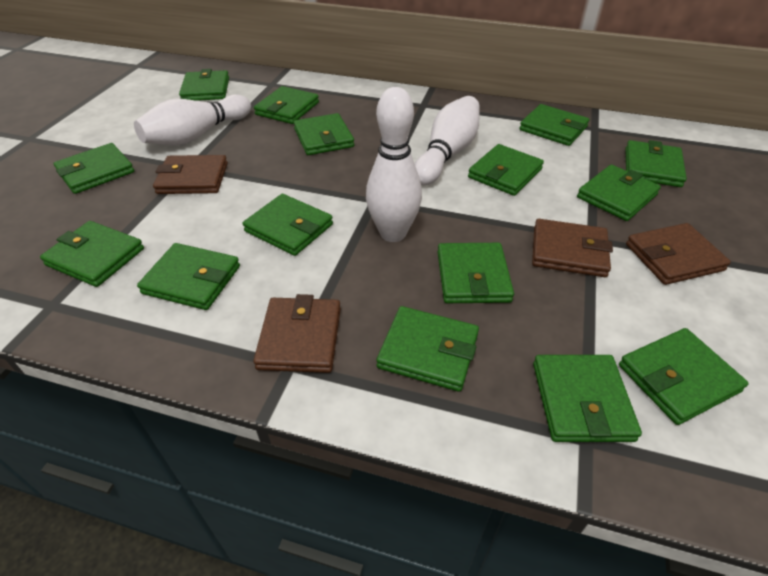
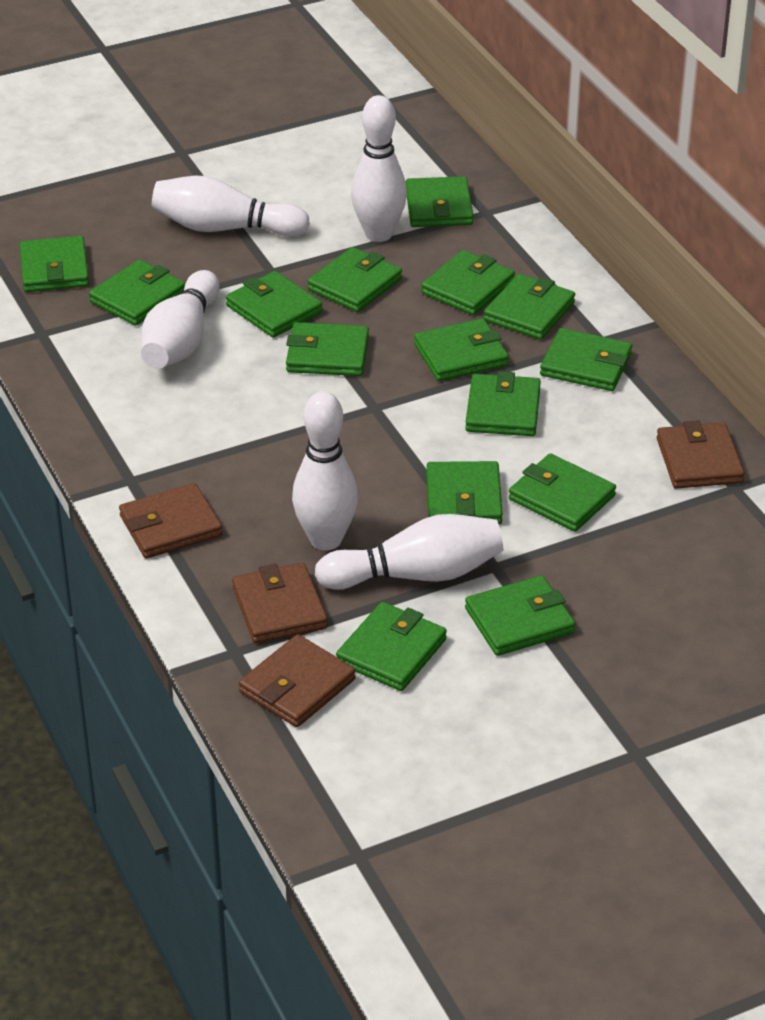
white bowling pin: 3 -> 5

